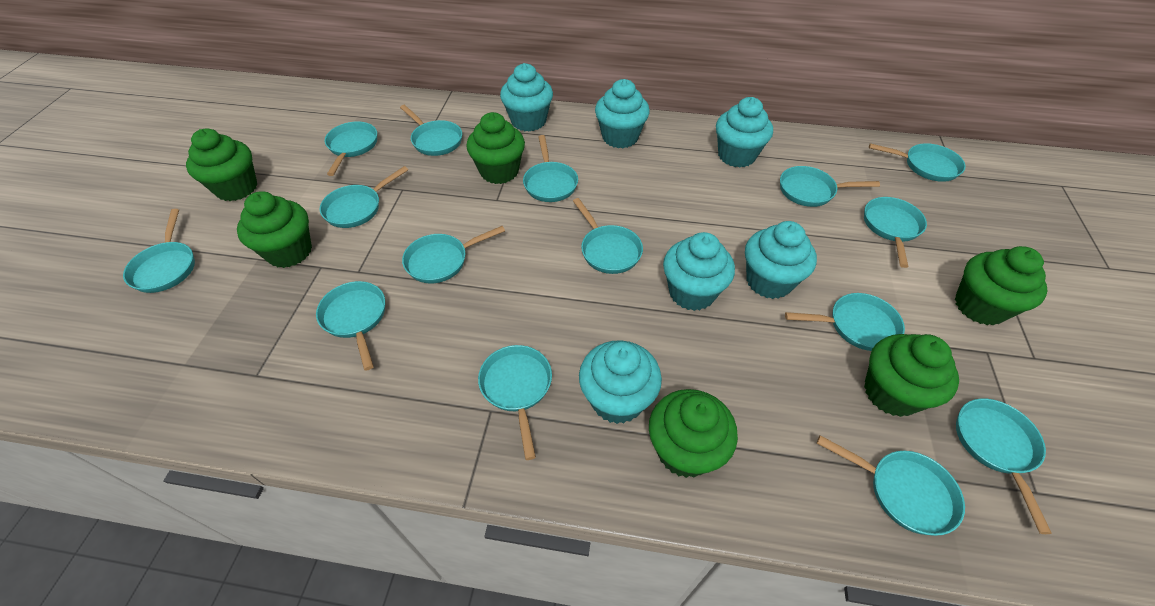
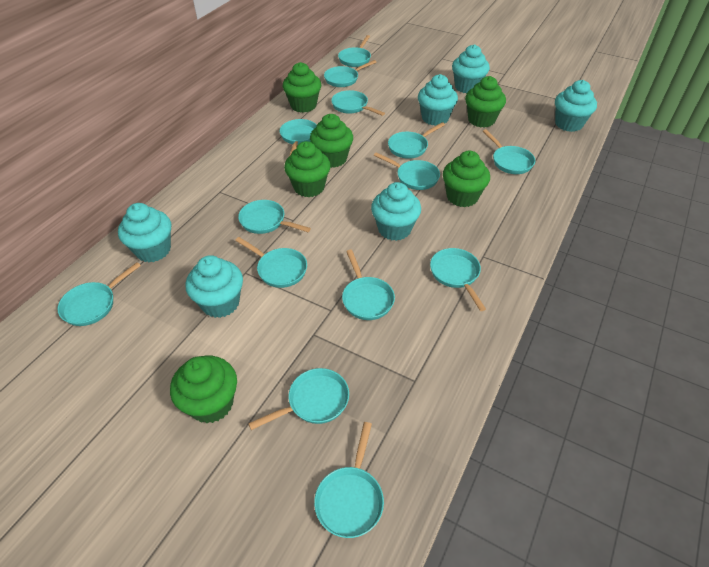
turquoise pan: 15 -> 14

